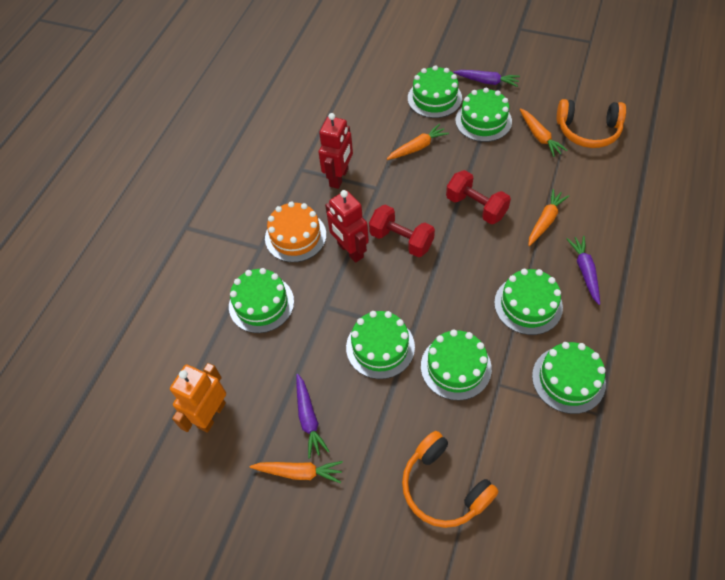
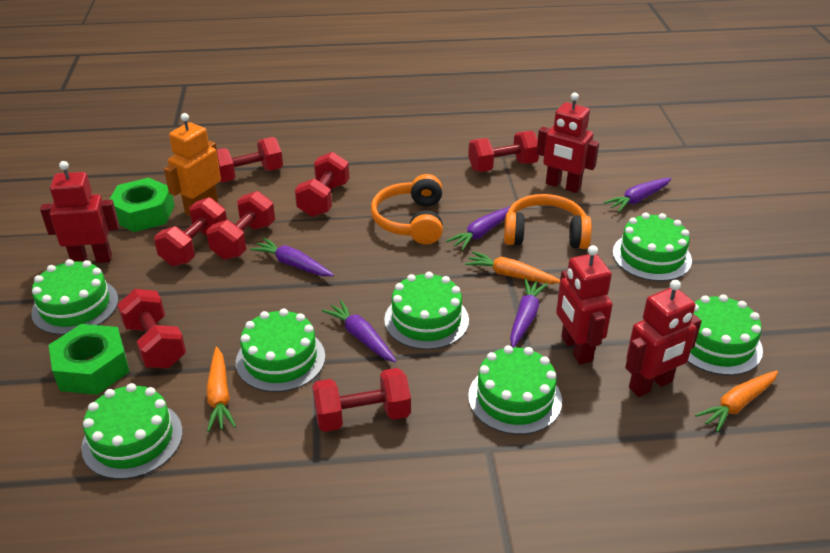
green nut: 0 -> 2
orange cake: 1 -> 0
orange carrot: 4 -> 3
purple carrot: 3 -> 5
red dumbbell: 2 -> 7
red robot: 2 -> 4

